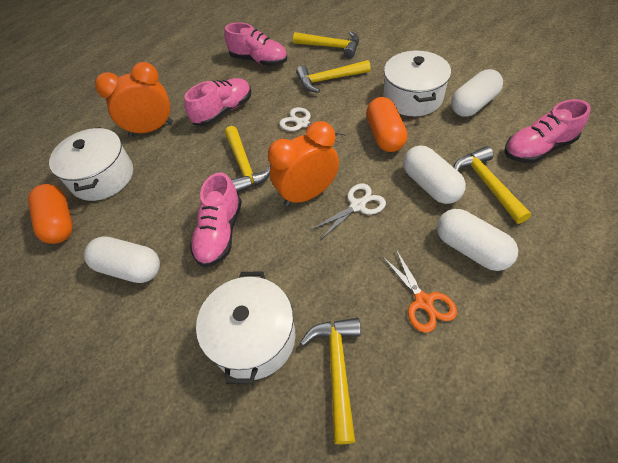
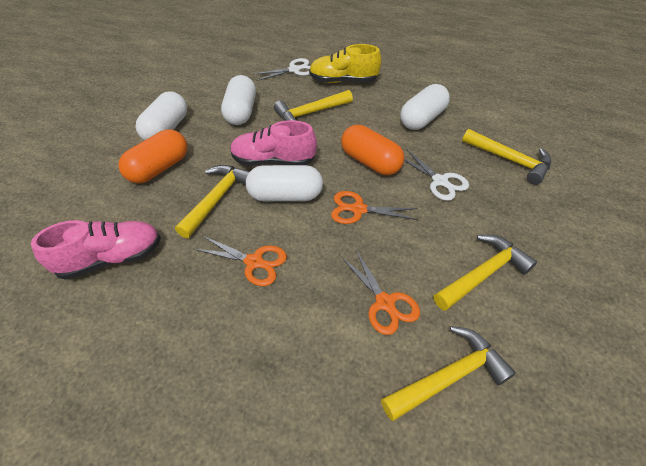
orange clock: 2 -> 0
orange scissors: 1 -> 3
pink shoe: 4 -> 2
white pot: 3 -> 0
yellow shoe: 0 -> 1

